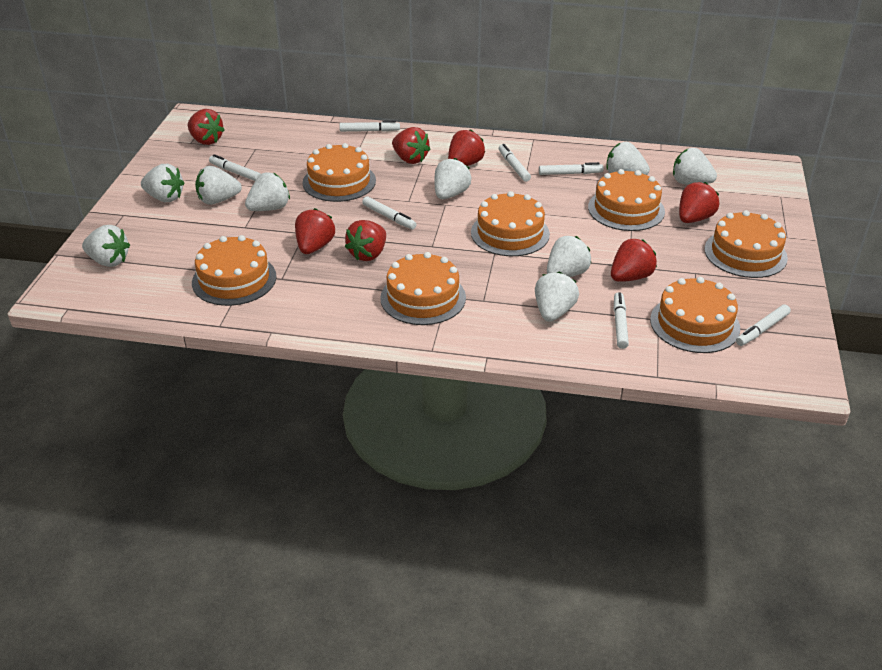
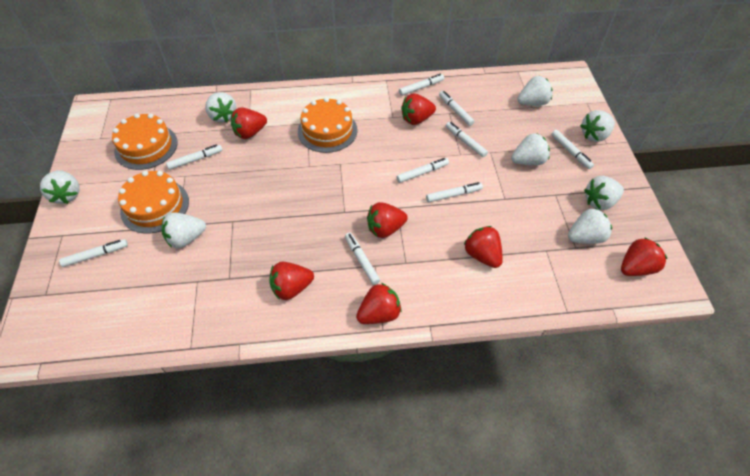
orange cake: 7 -> 3
white marker: 7 -> 9
white strawberry: 9 -> 8

